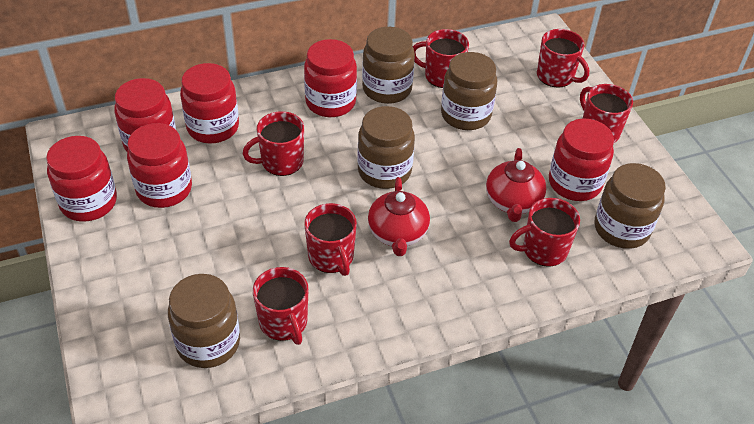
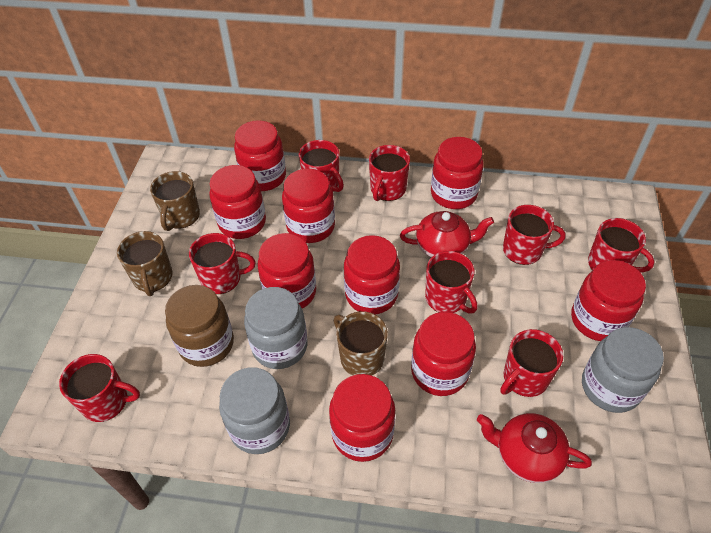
brown jar: 5 -> 1
brown mug: 0 -> 3
grey jar: 0 -> 3
red jar: 6 -> 9
red mug: 7 -> 8

